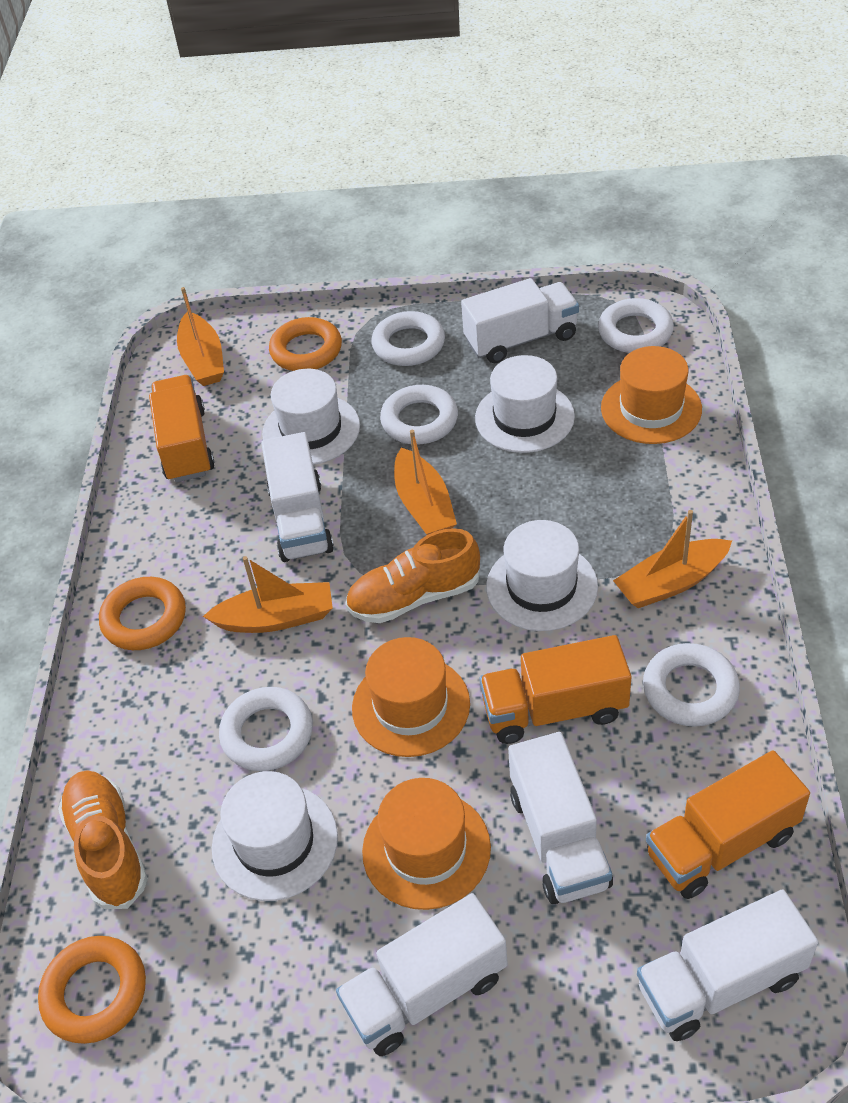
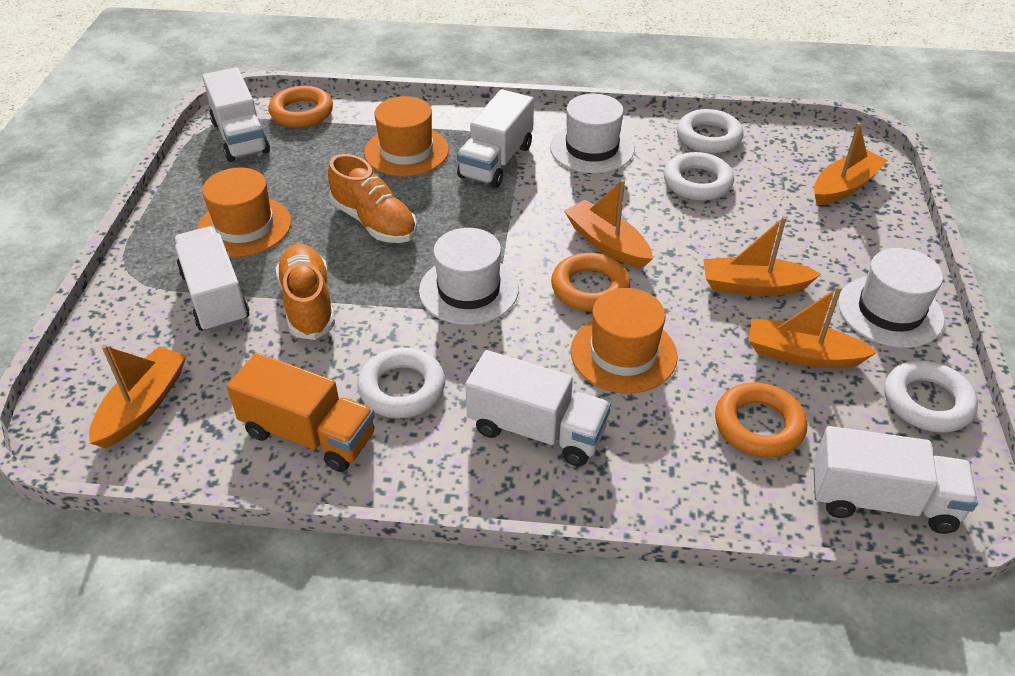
orange boat: 4 -> 5
orange truck: 3 -> 1
white hat: 4 -> 3
white ring: 5 -> 4

